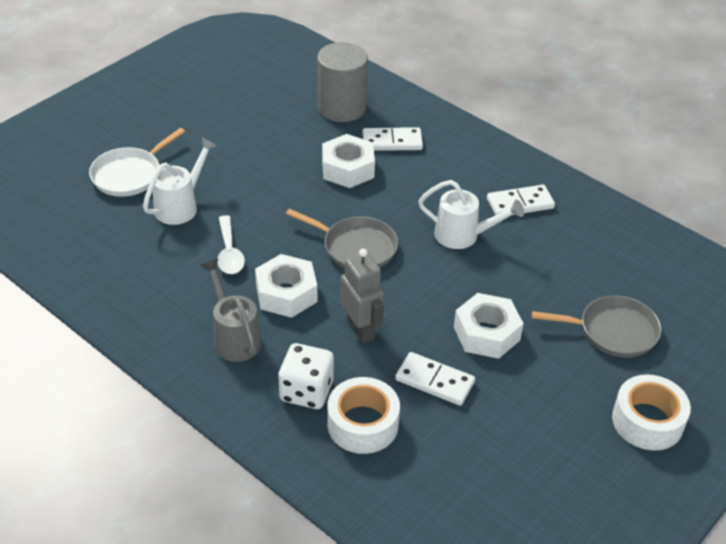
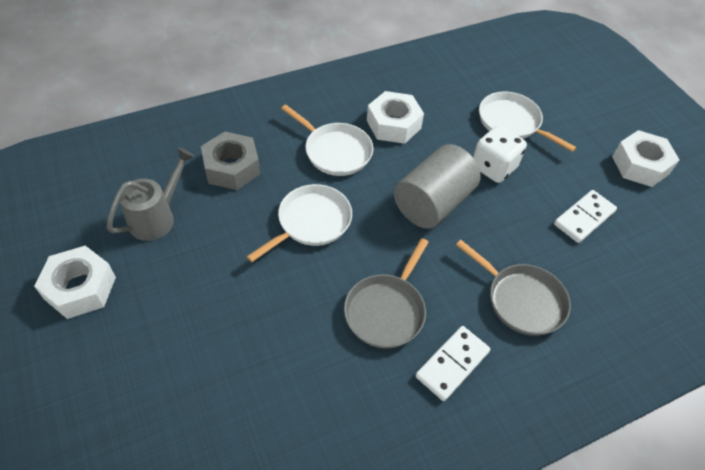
grey nut: 0 -> 1
grey robot: 1 -> 0
white domino: 3 -> 2
white pan: 1 -> 3
white spoon: 1 -> 0
white tape: 2 -> 0
white watering can: 2 -> 0

